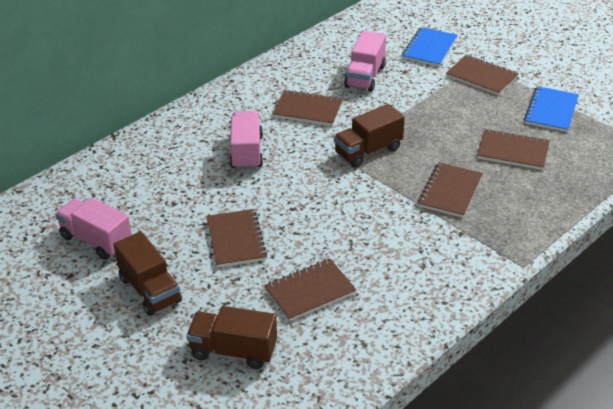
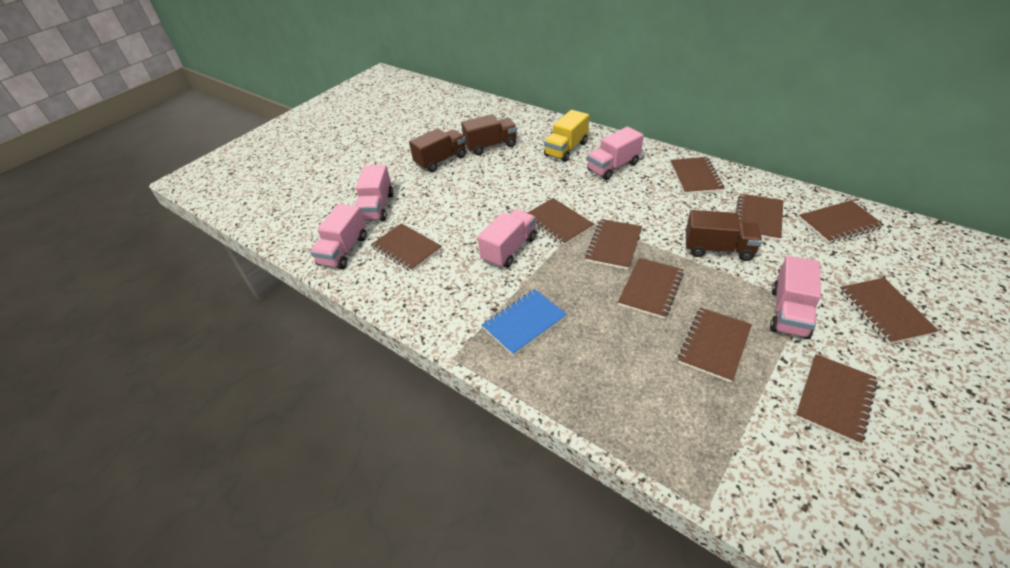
blue notebook: 2 -> 1
brown notebook: 6 -> 10
pink truck: 3 -> 5
yellow truck: 0 -> 1

